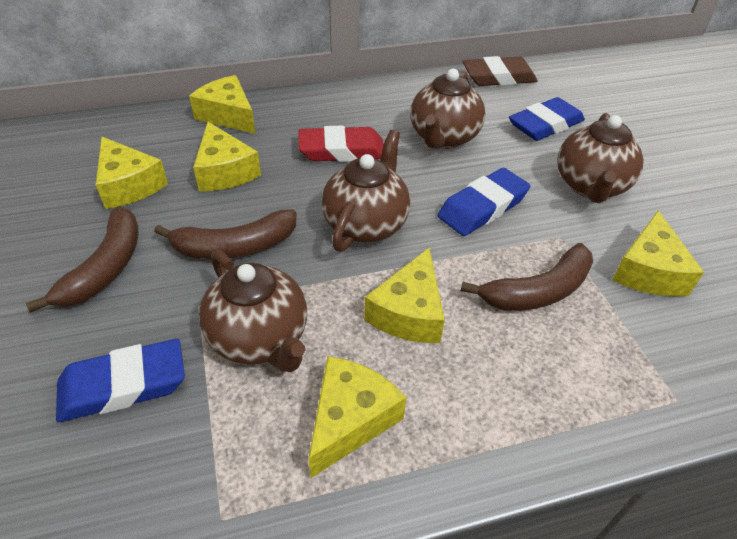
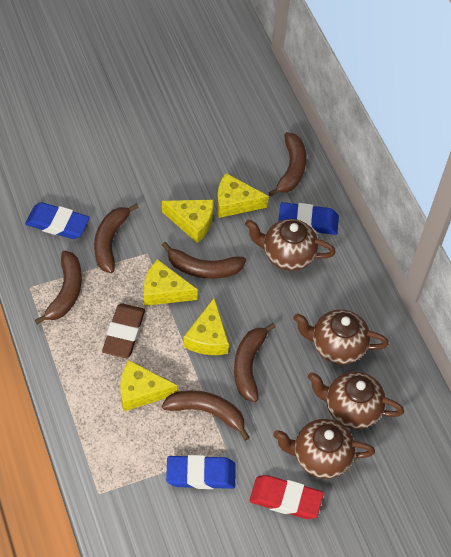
brown banana: 3 -> 6
yellow cheese: 6 -> 5

